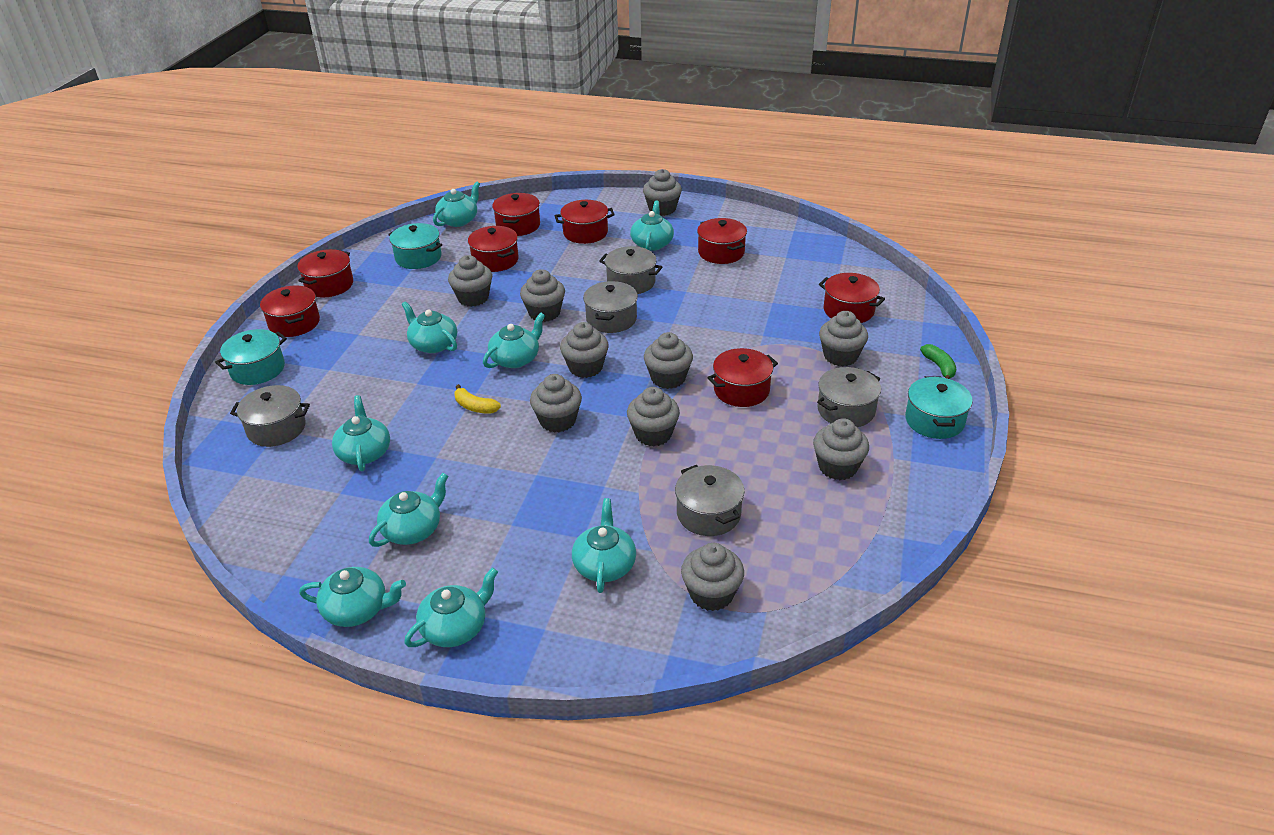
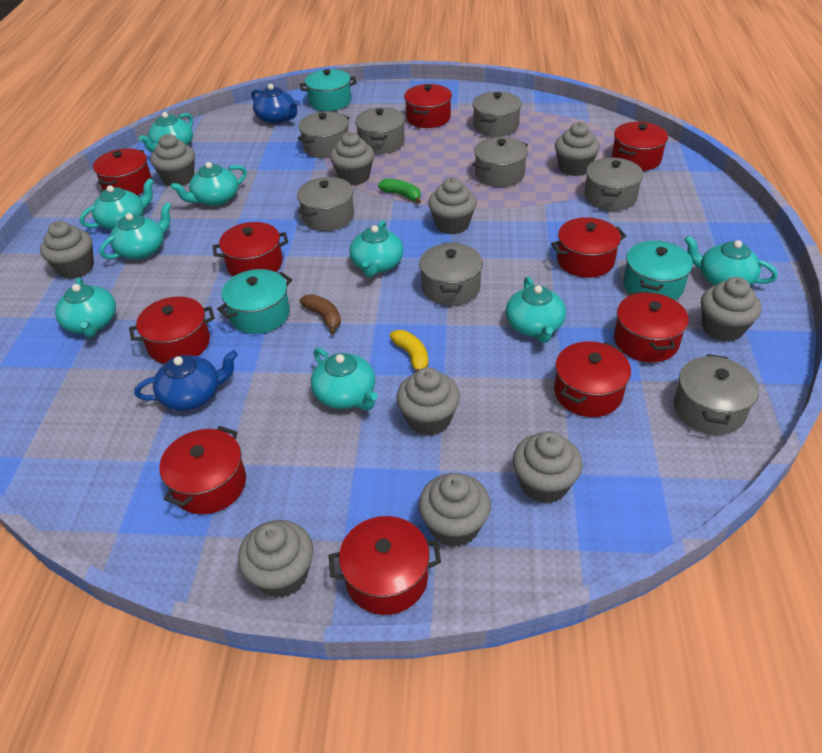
blue teapot: 0 -> 2
brown banana: 0 -> 1
grey pot: 5 -> 8
red pot: 8 -> 10

